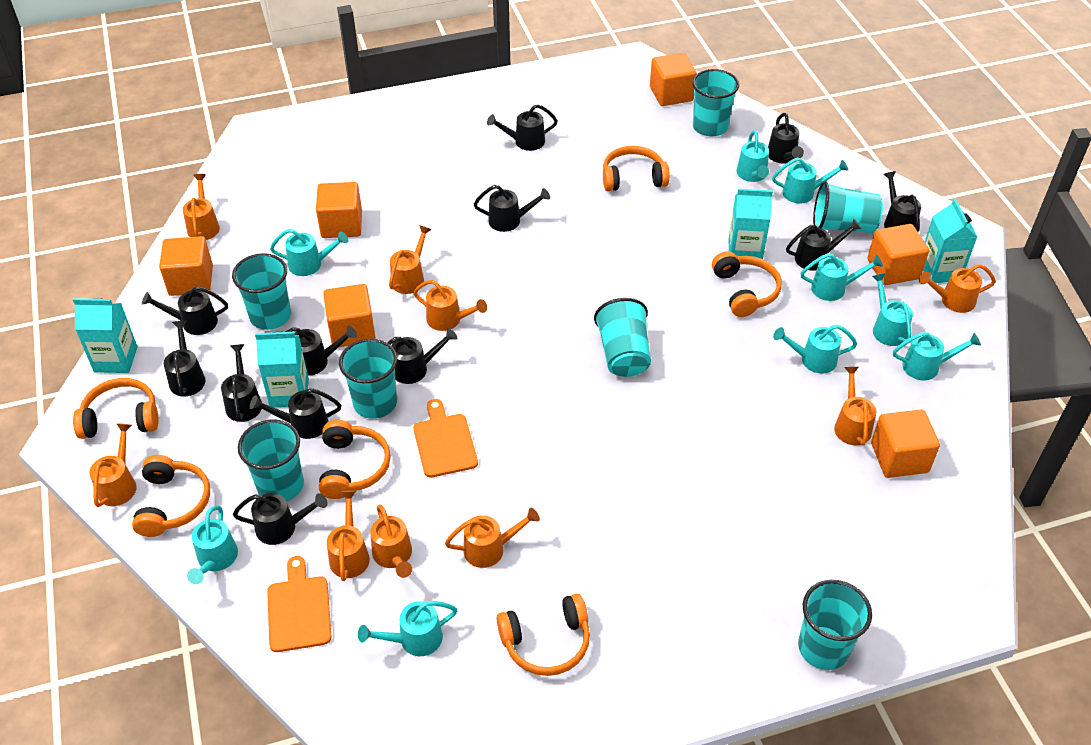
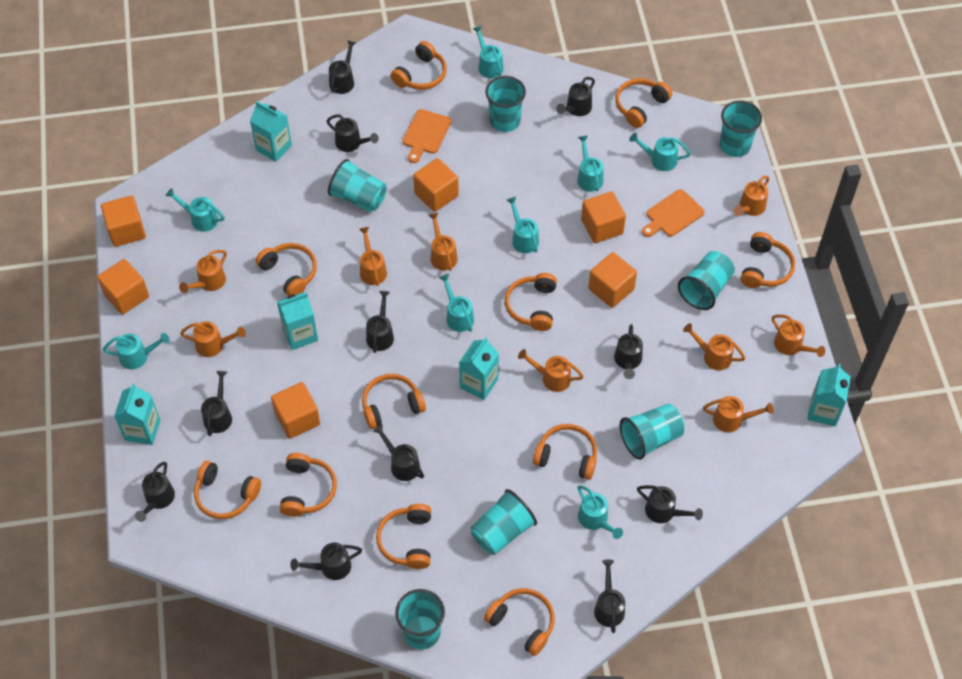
black watering can: 12 -> 11
orange headphones: 6 -> 11
turquoise carton: 4 -> 5
turquoise watering can: 9 -> 8

